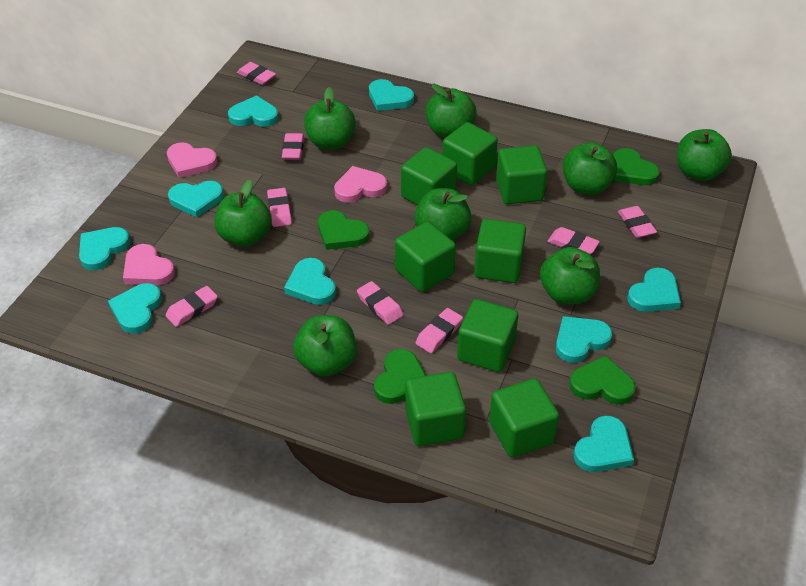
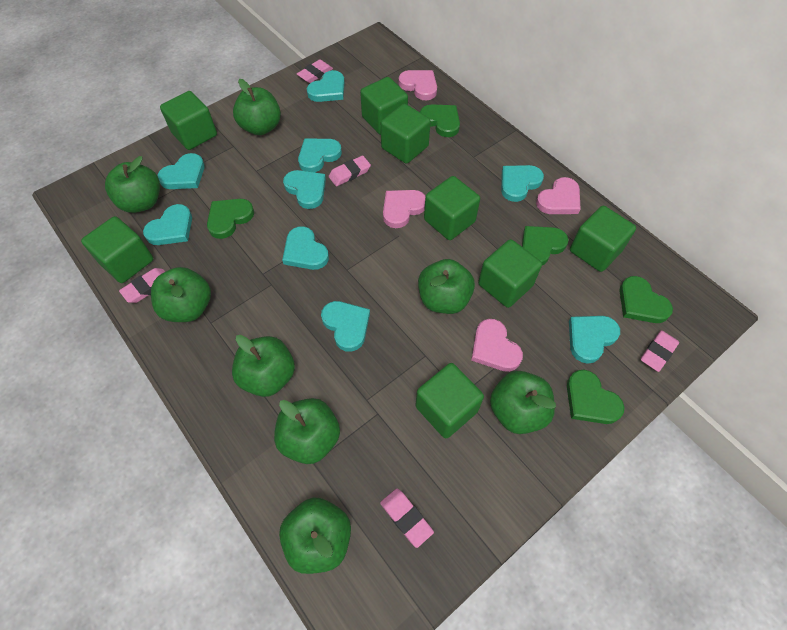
green heart: 4 -> 5
pink eraser: 8 -> 5
pink heart: 3 -> 4

